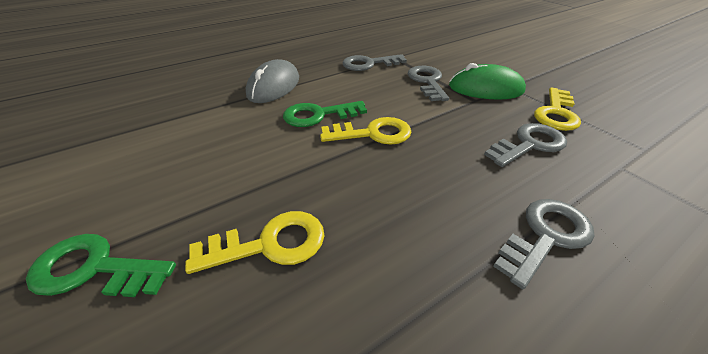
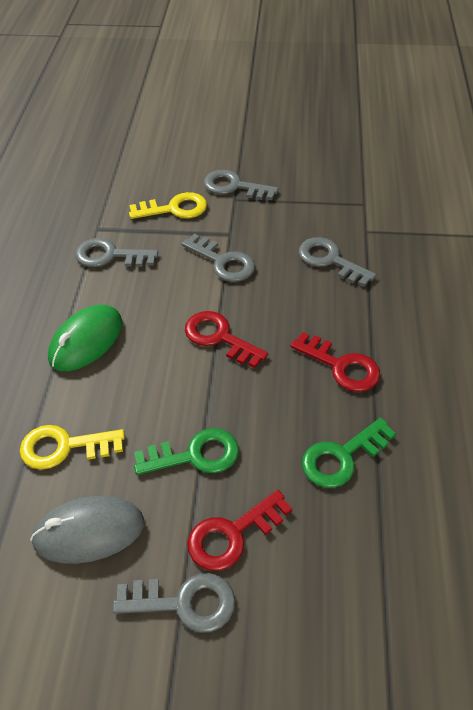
grey key: 4 -> 5
red key: 0 -> 3
yellow key: 3 -> 2

